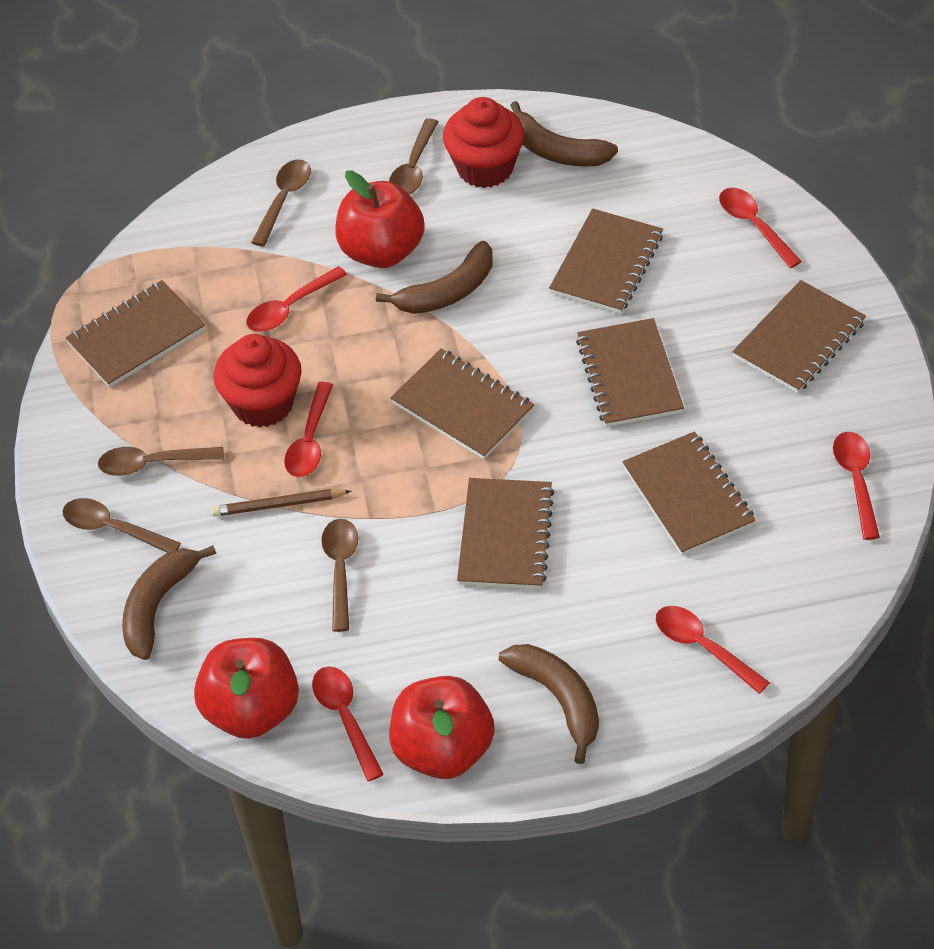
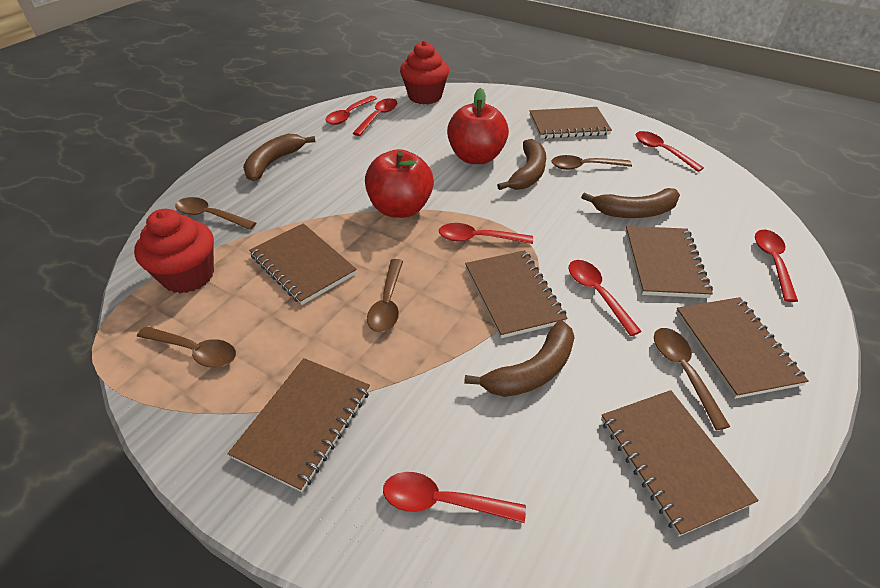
brown pencil: 1 -> 0
red apple: 3 -> 2
red spoon: 6 -> 7

